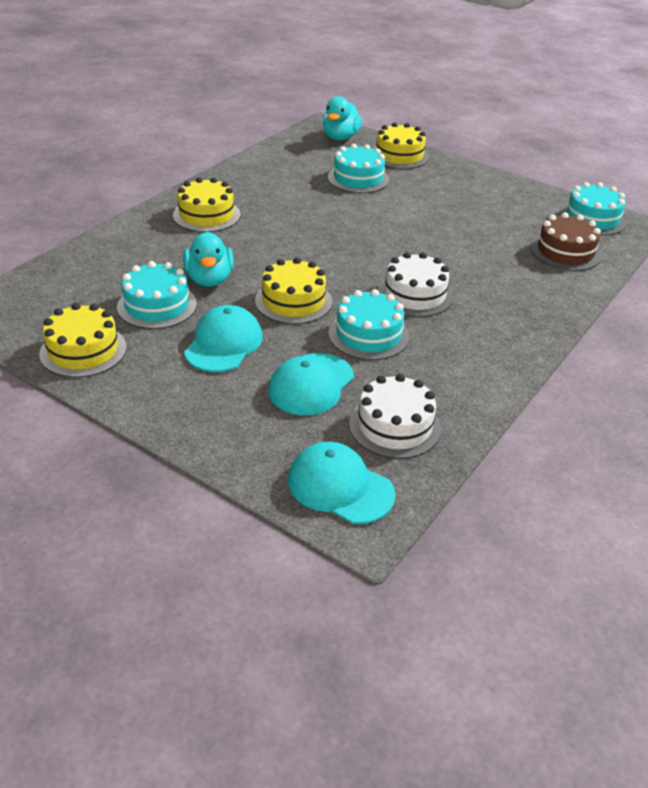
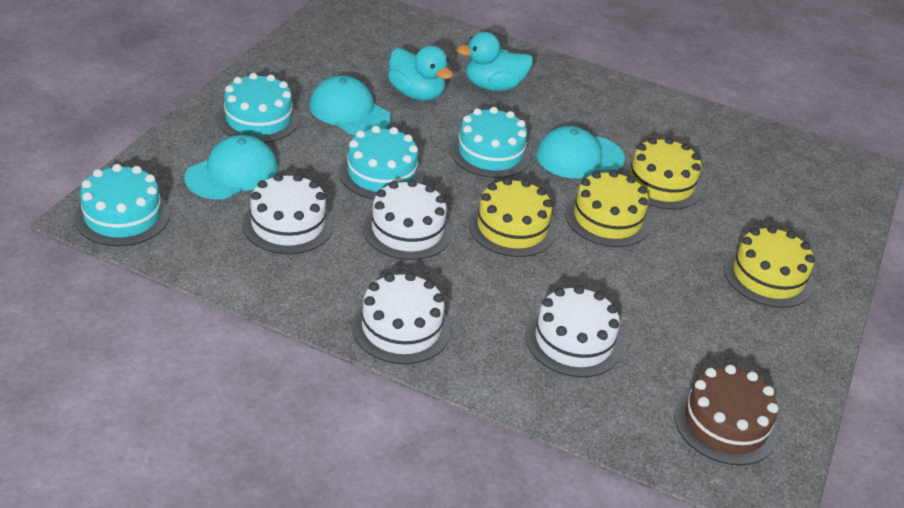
white cake: 2 -> 4

